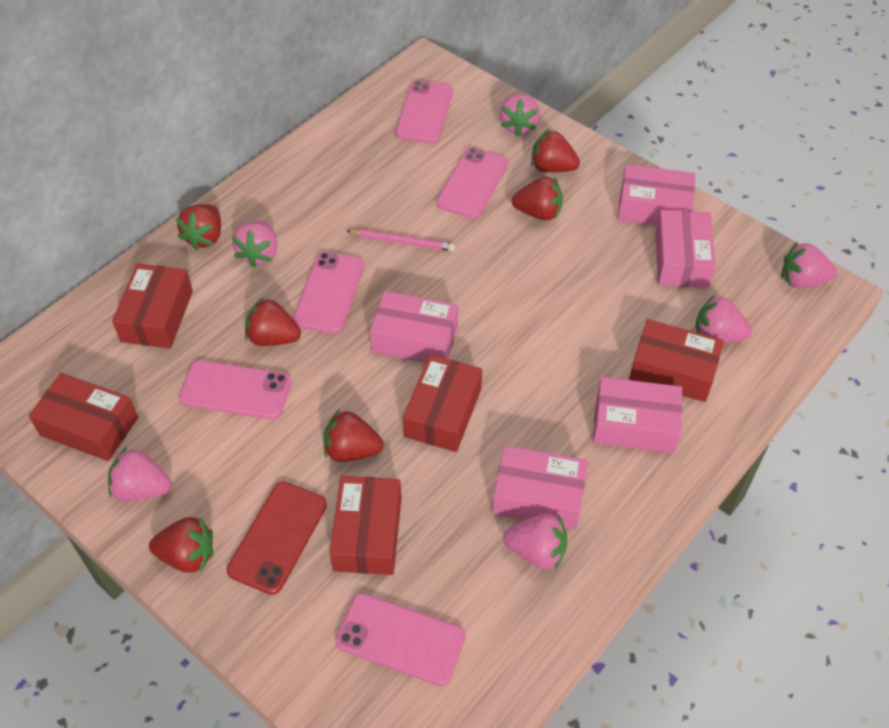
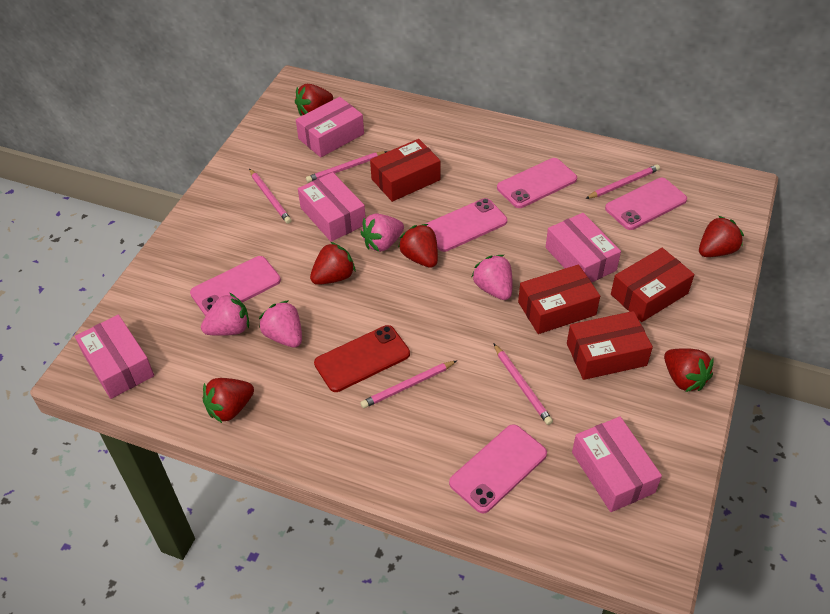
pink pencil: 1 -> 5
pink strawberry: 6 -> 4
red box: 5 -> 4

